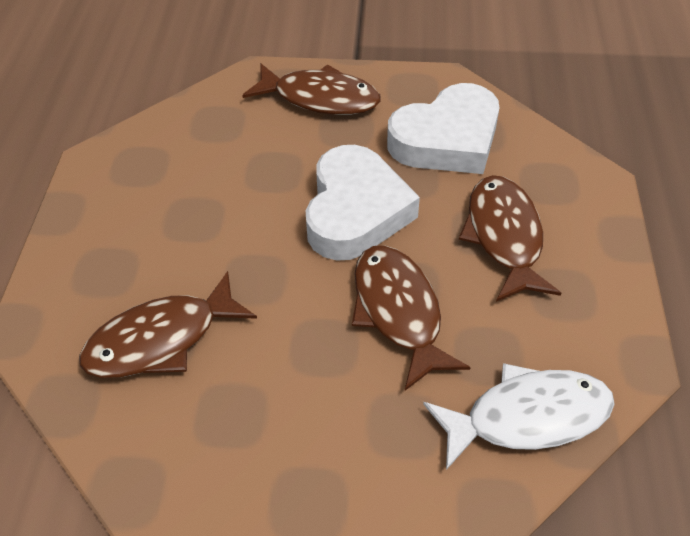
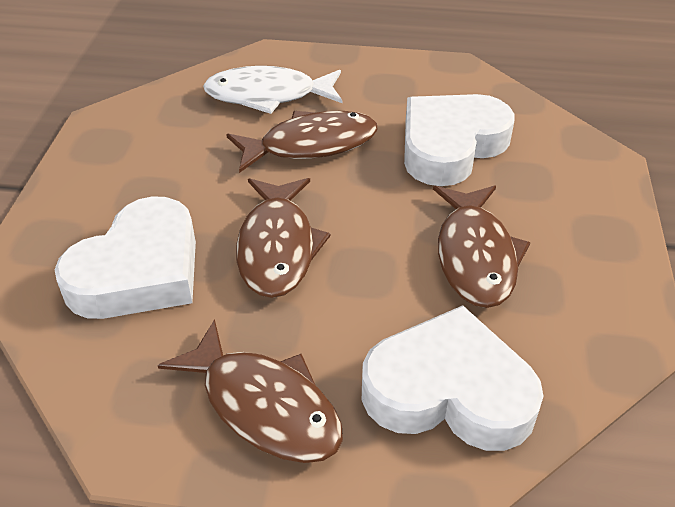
white heart: 2 -> 3

